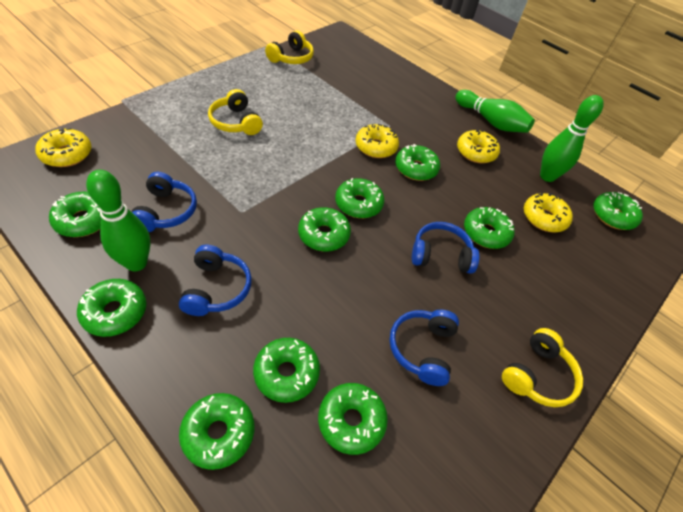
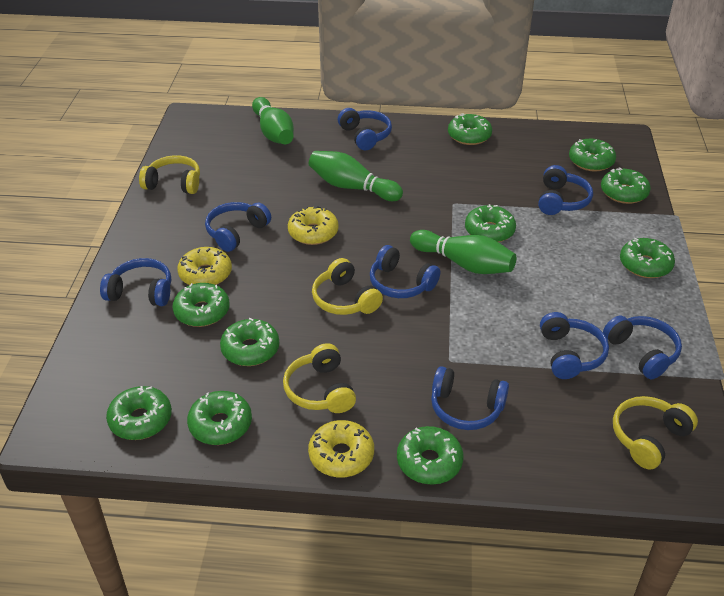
blue headphones: 4 -> 8
yellow donut: 4 -> 3
yellow headphones: 3 -> 4

